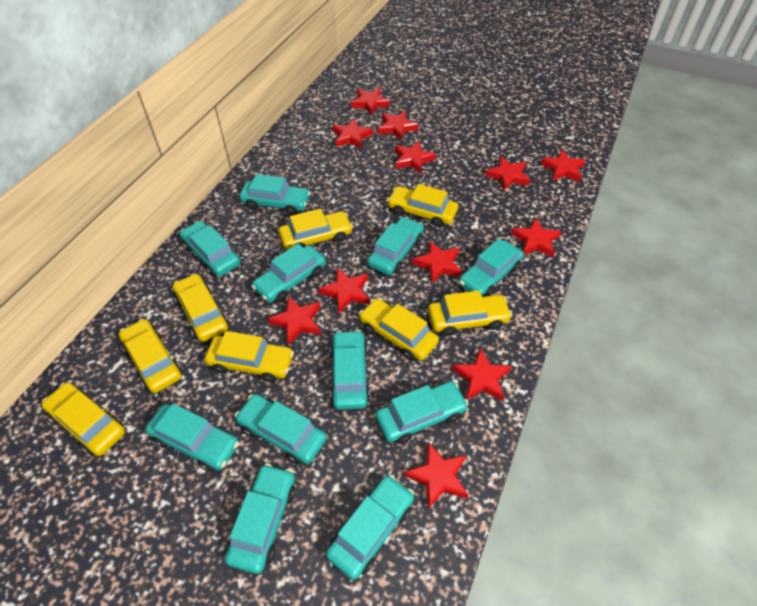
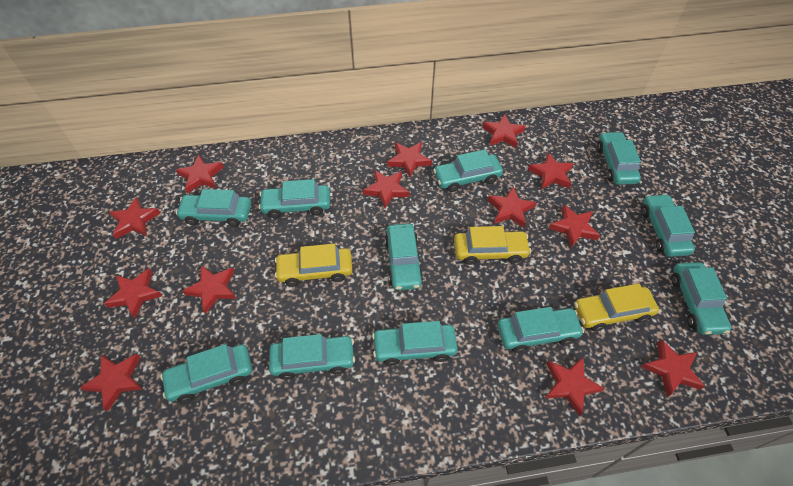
red star: 12 -> 13
yellow car: 8 -> 3

